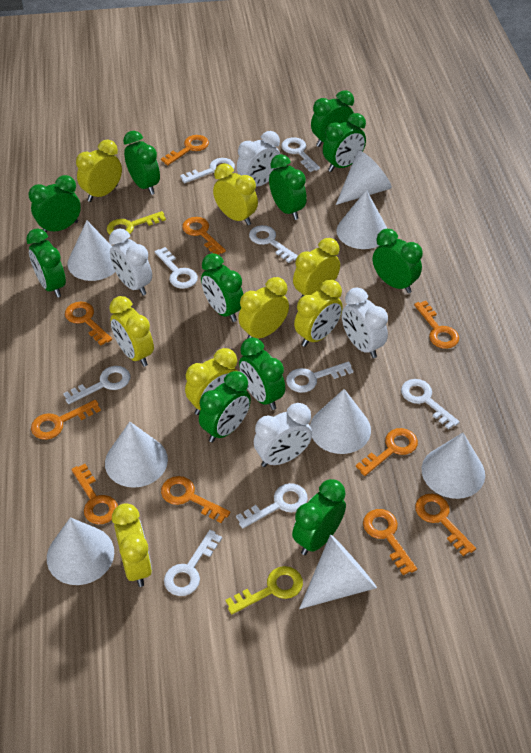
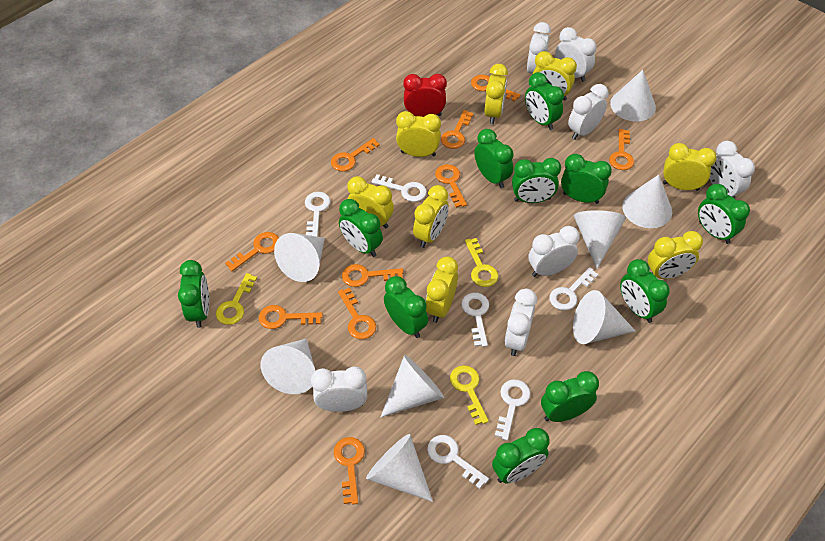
red clock: 0 -> 1
white clock: 4 -> 7
white key: 9 -> 6
yellow key: 2 -> 3

